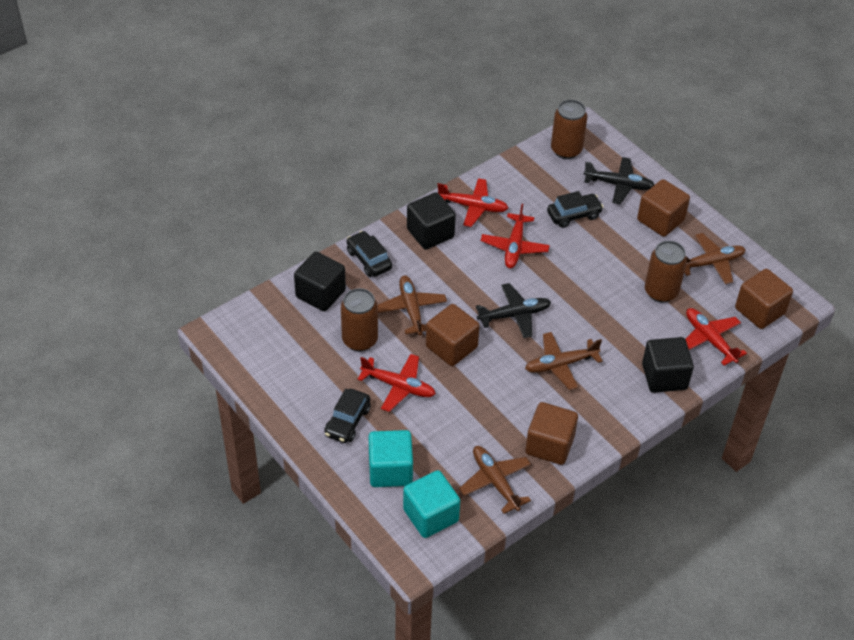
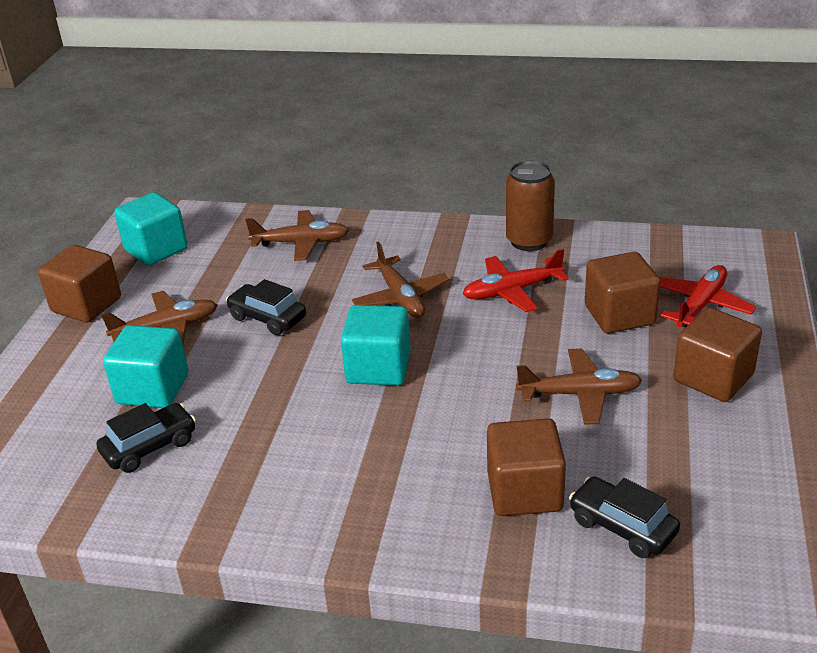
black cube: 3 -> 0
black plane: 2 -> 0
brown can: 3 -> 1
red plane: 4 -> 2
turquoise cube: 2 -> 3

